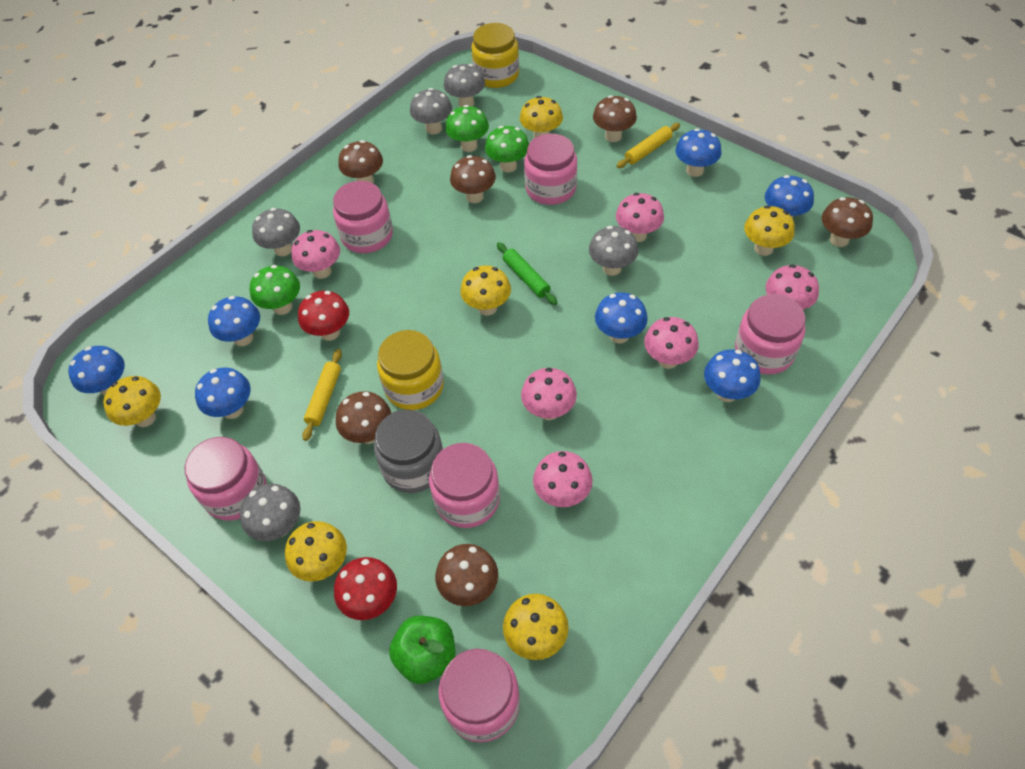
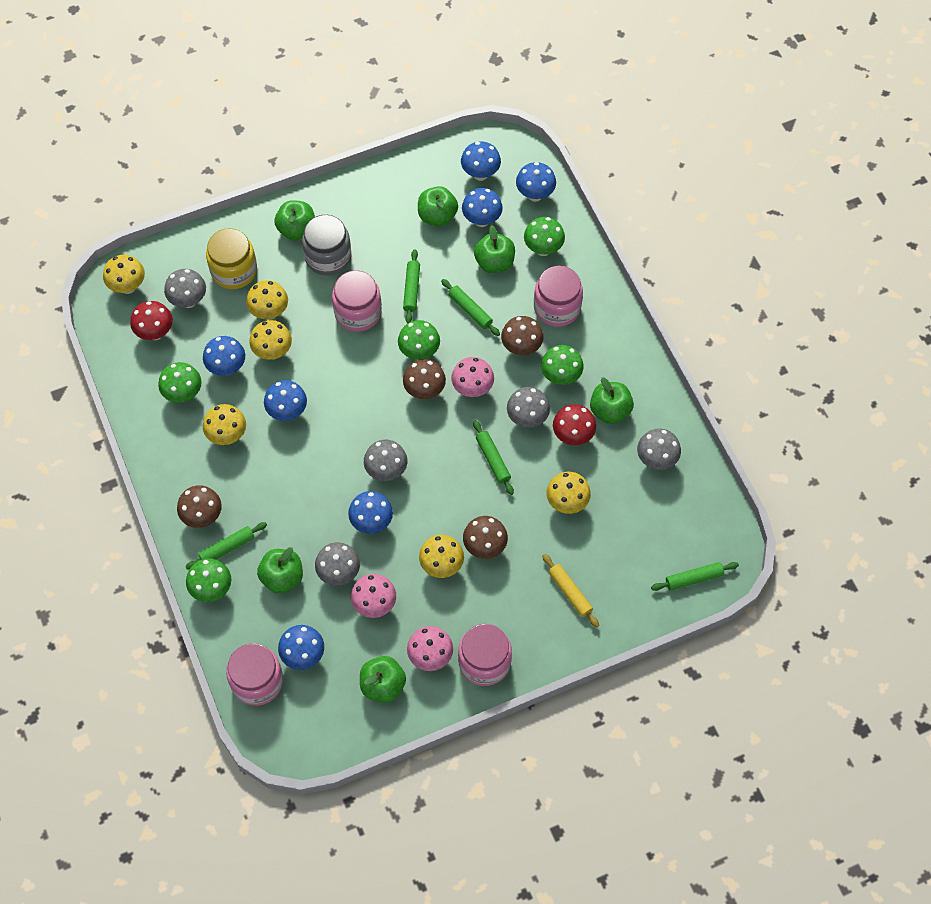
brown mushroom: 6 -> 4
green apple: 1 -> 6
green mushroom: 3 -> 5
green rolling pin: 1 -> 5
pink jar: 6 -> 4
pink mushroom: 6 -> 3
yellow jar: 2 -> 1
yellow rolling pin: 2 -> 1

